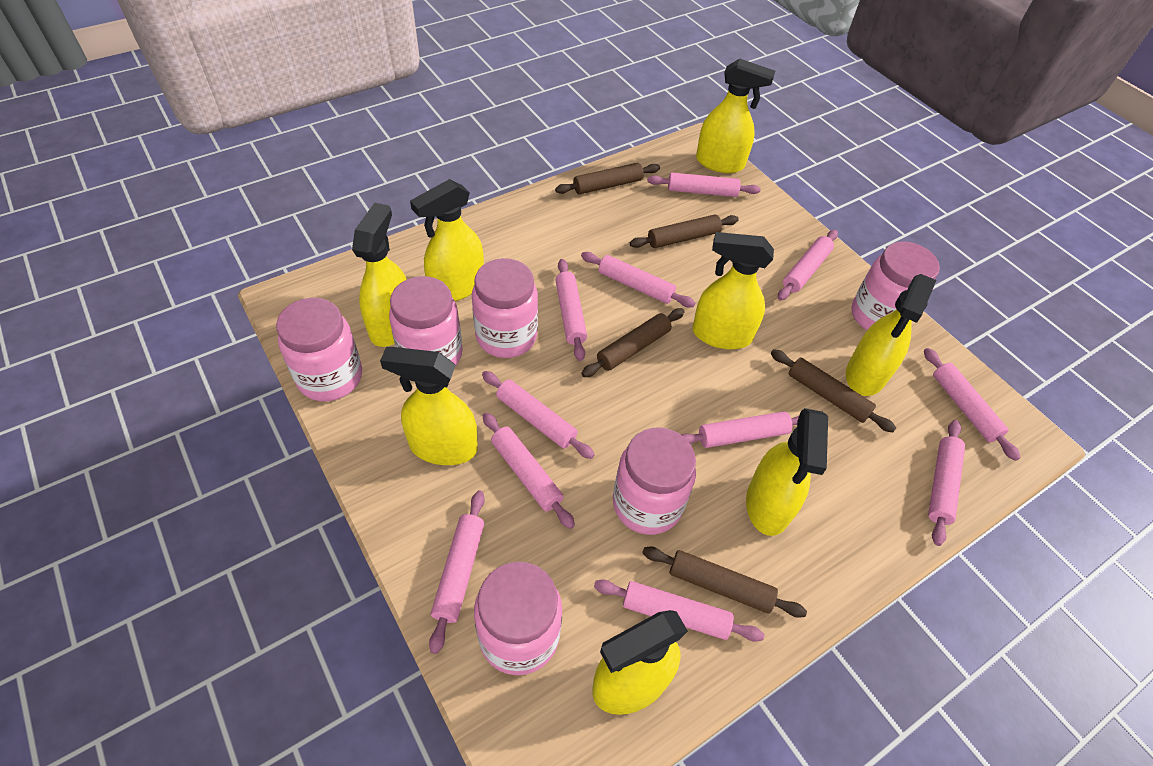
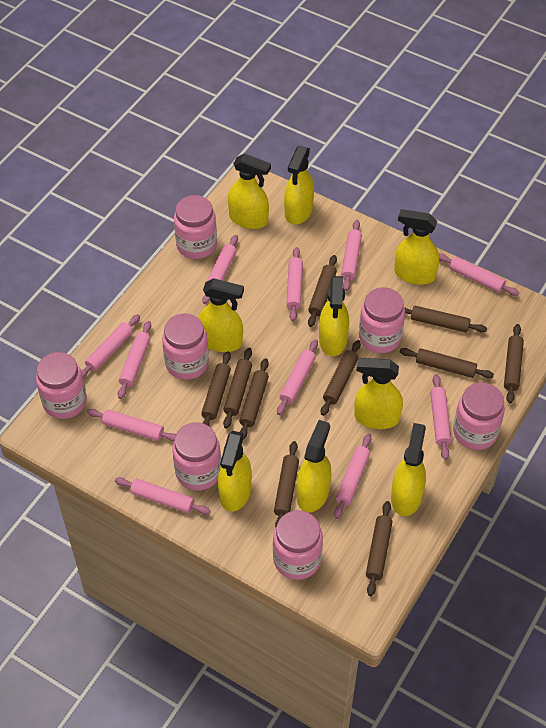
brown rolling pin: 5 -> 10
pink jar: 6 -> 7
yellow spray bottle: 8 -> 9

